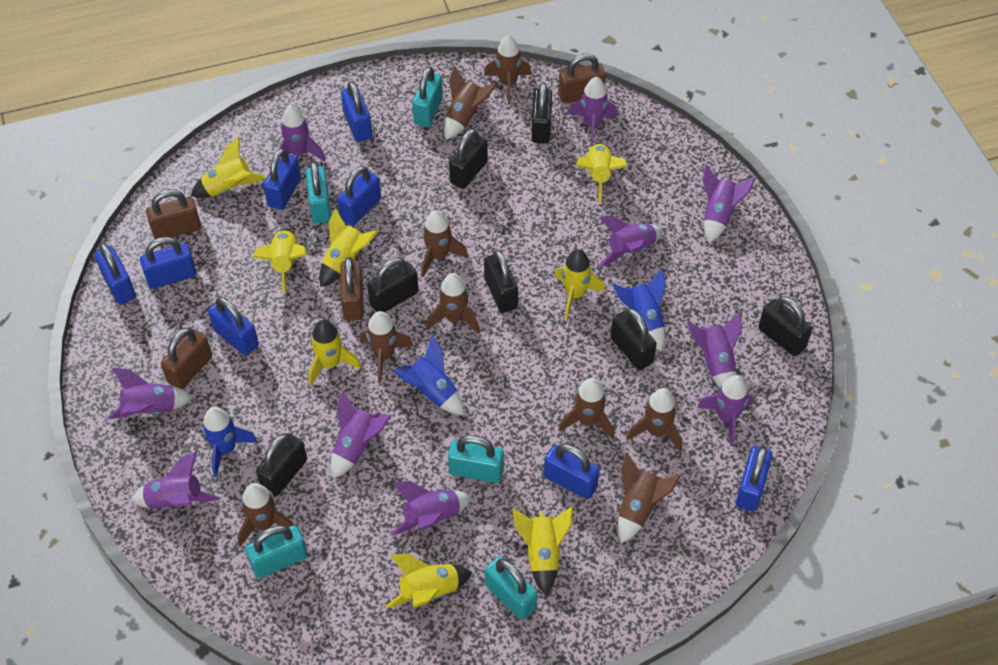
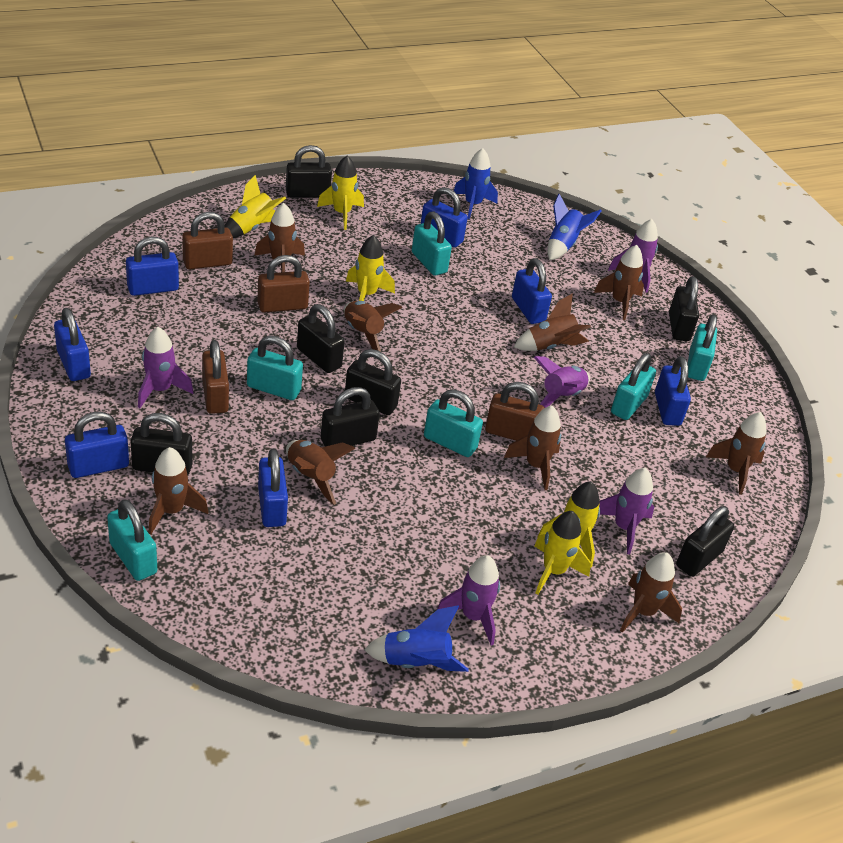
blue padlock: 8 -> 7
purple rocket: 10 -> 5
turquoise padlock: 5 -> 6
yellow rocket: 8 -> 5

